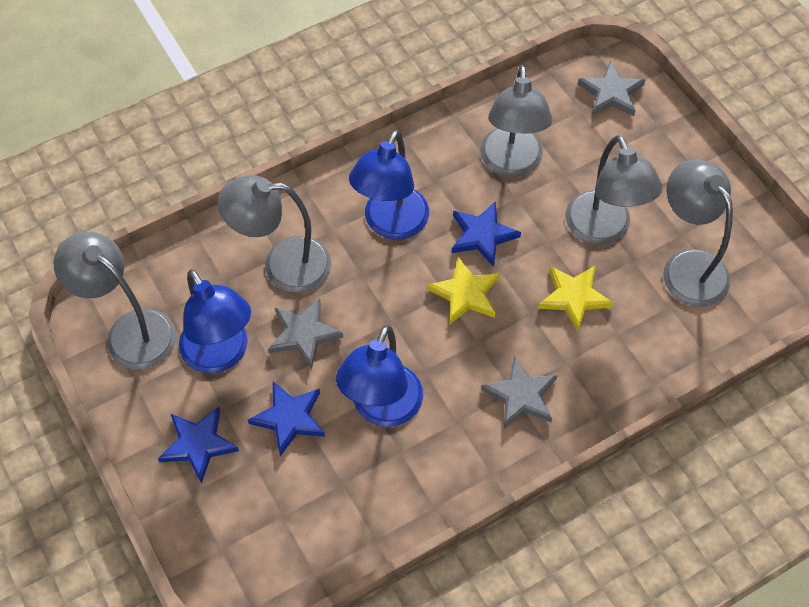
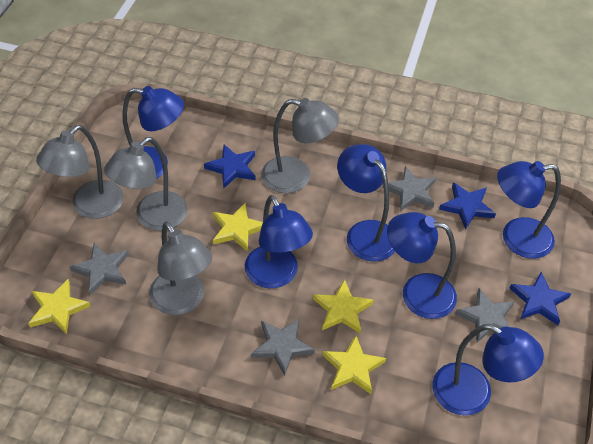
blue lamp: 3 -> 6
grey lamp: 5 -> 4
grey star: 3 -> 4
yellow star: 2 -> 4

